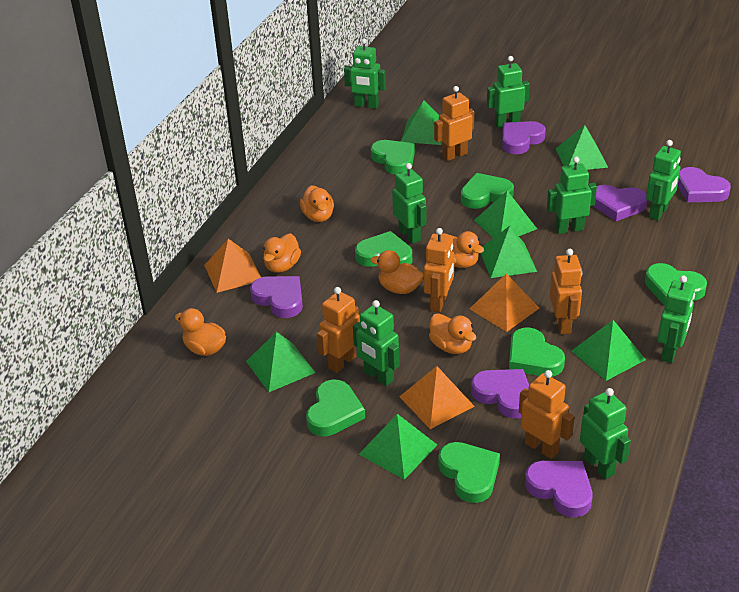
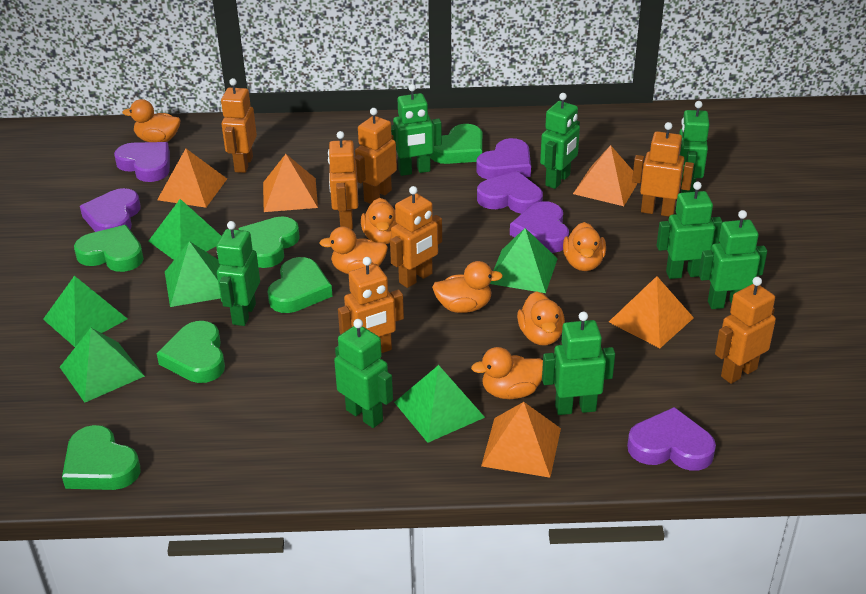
green heart: 7 -> 6
green pyramid: 7 -> 6
orange duck: 6 -> 7
orange pyramid: 3 -> 5
orange robot: 5 -> 7

